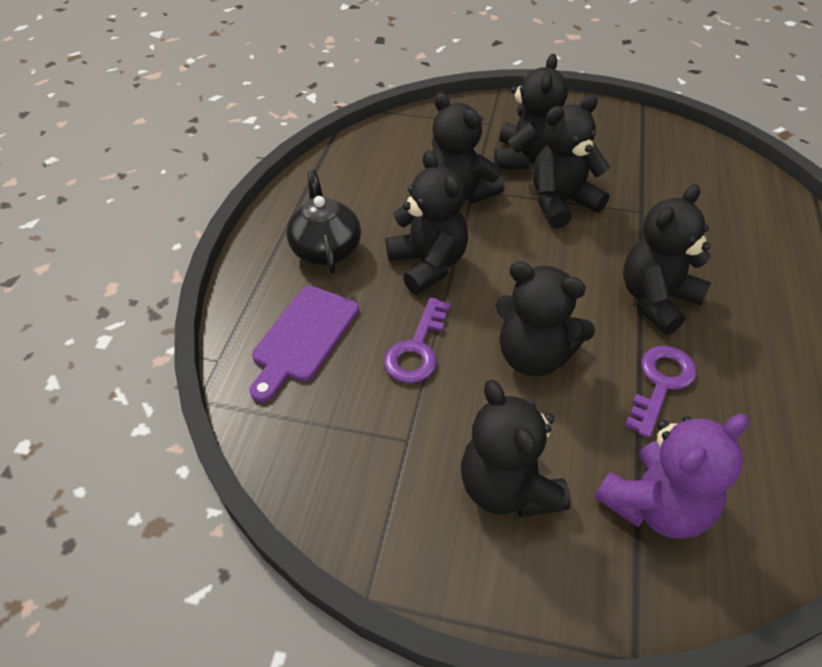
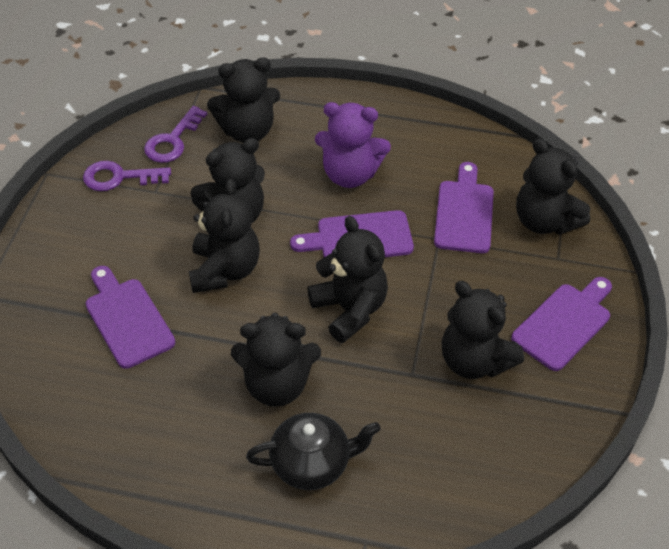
purple cutting board: 1 -> 4

